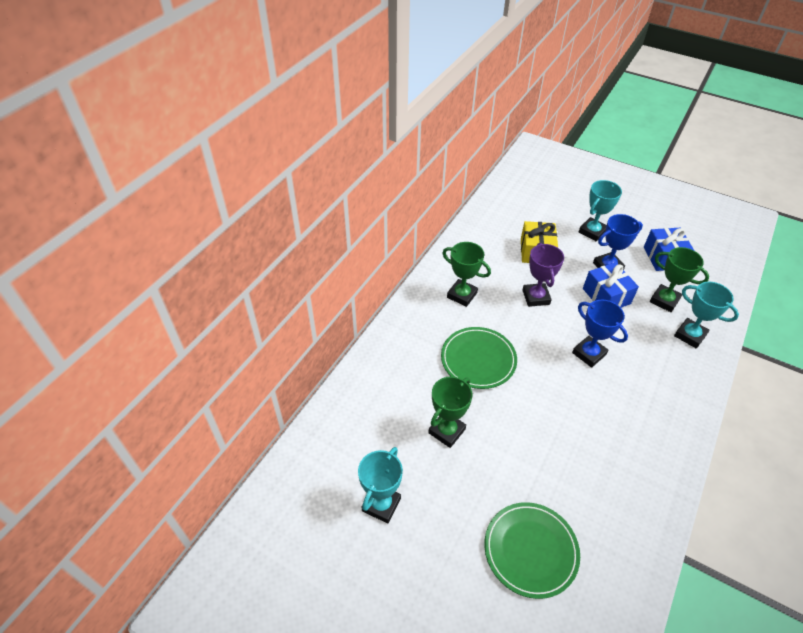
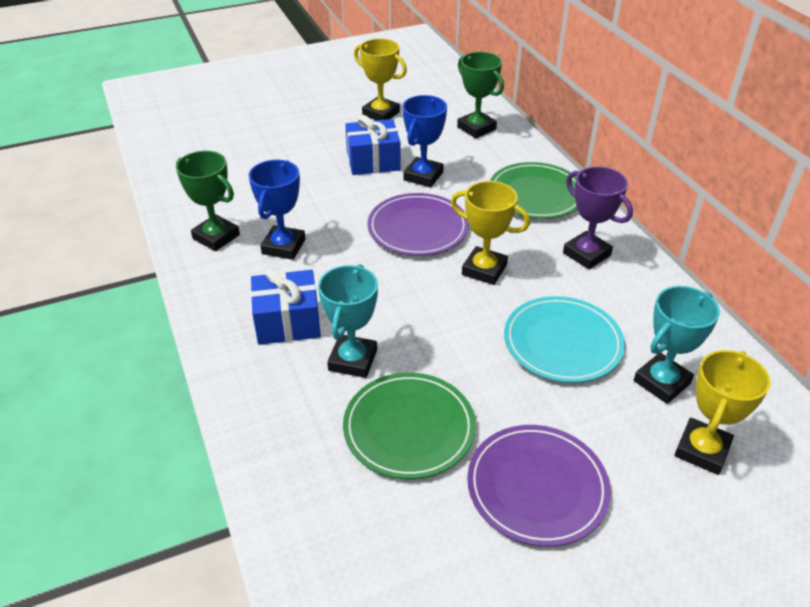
green trophy: 3 -> 2
purple plate: 0 -> 2
turquoise plate: 0 -> 1
turquoise trophy: 3 -> 2
yellow gift: 1 -> 0
yellow trophy: 0 -> 3

